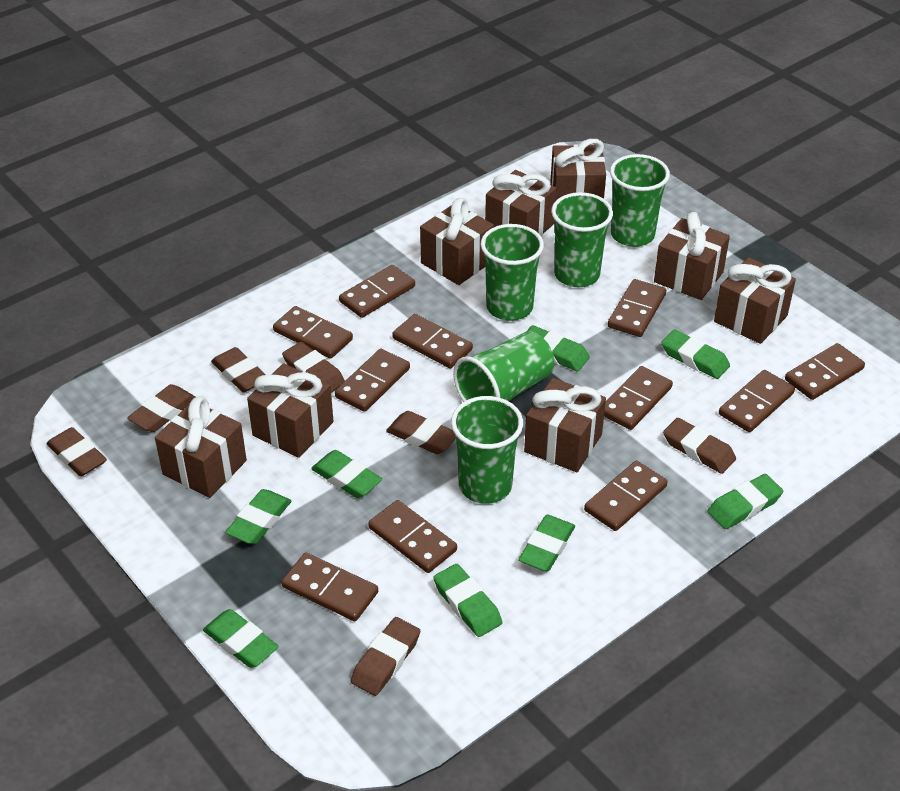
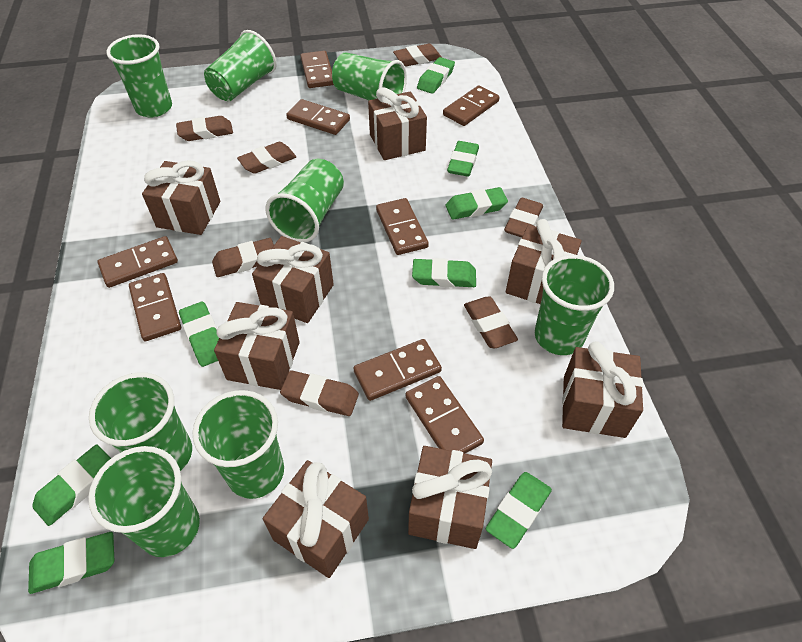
brown domino: 11 -> 8
green cup: 5 -> 8

